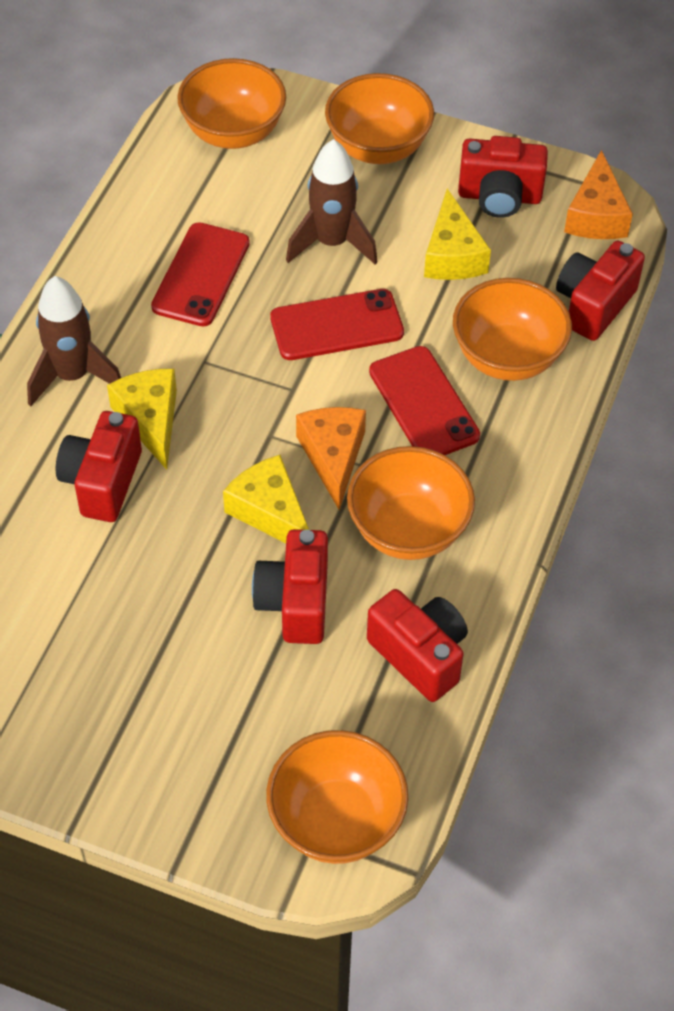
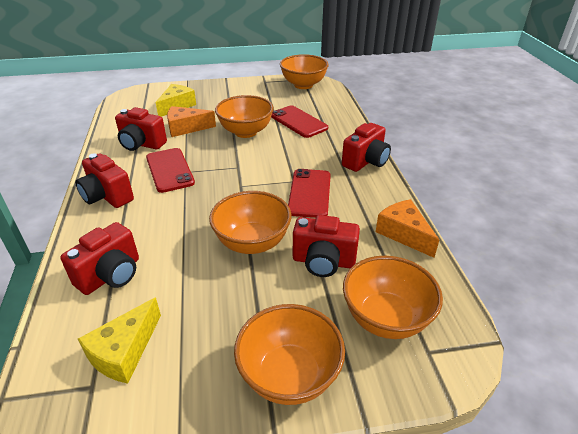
brown rocket: 2 -> 0
yellow cheese: 3 -> 2

